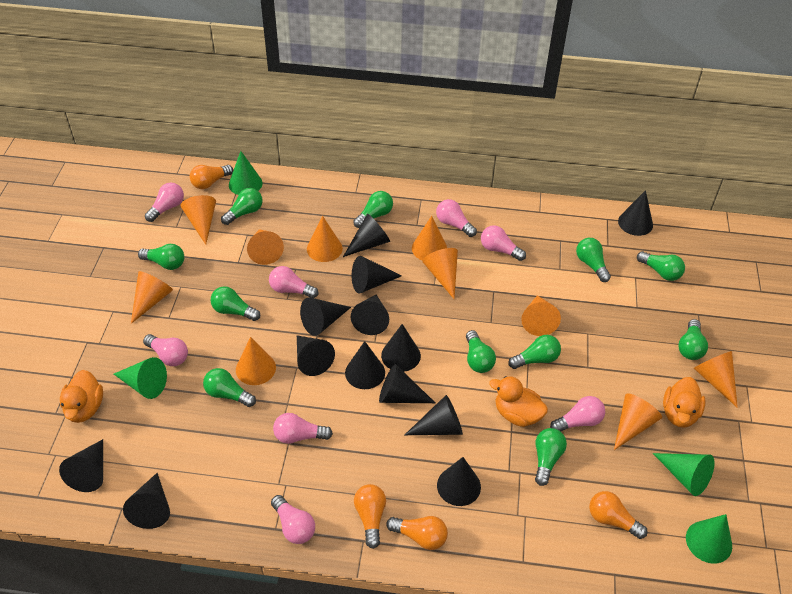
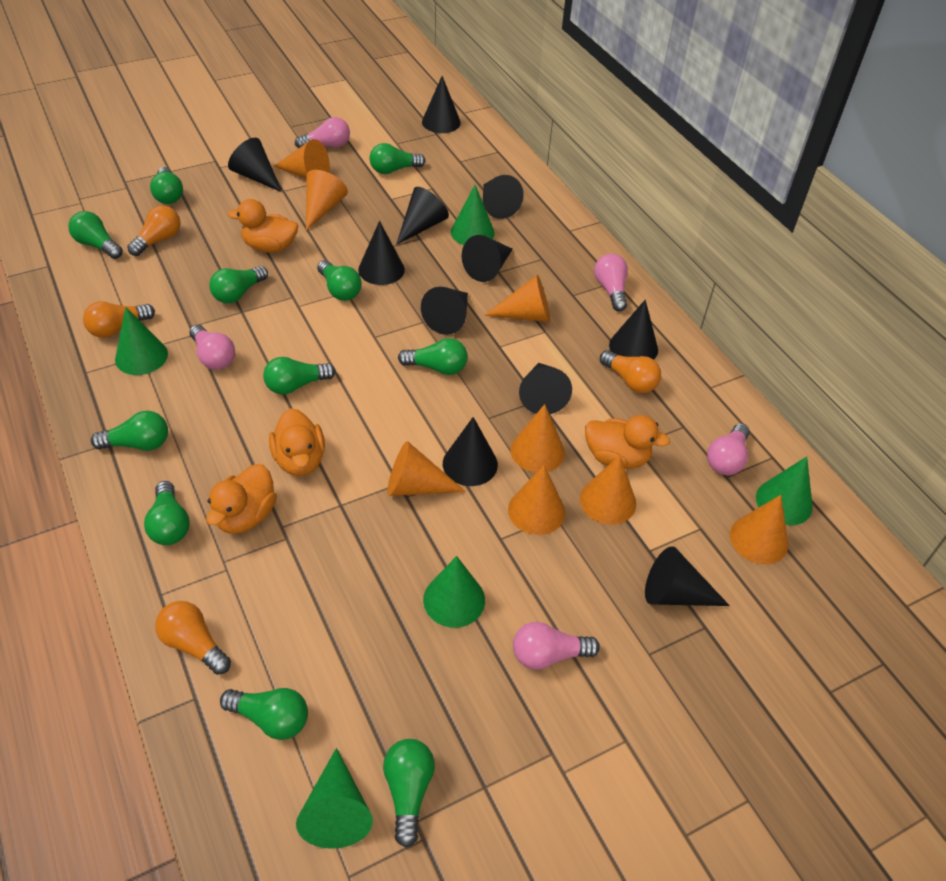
black cone: 13 -> 11
green cone: 4 -> 5
orange cone: 10 -> 8
orange duck: 3 -> 4
pink light bulb: 8 -> 5

